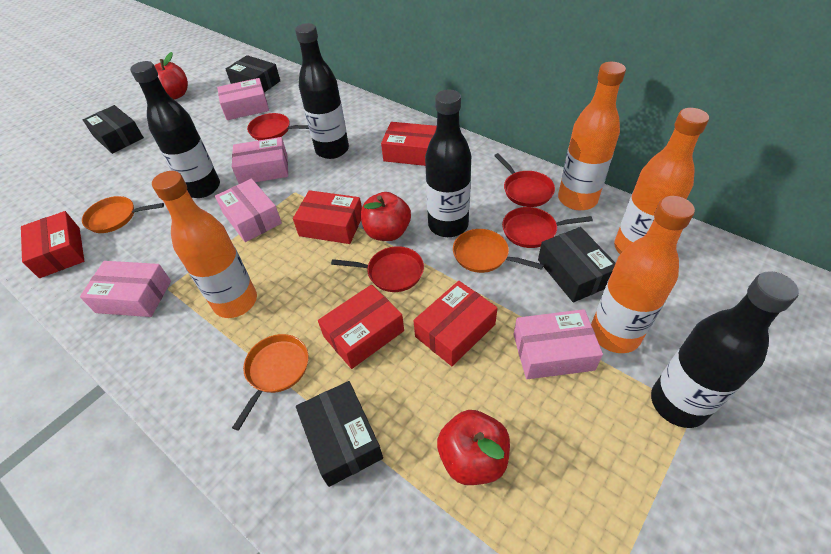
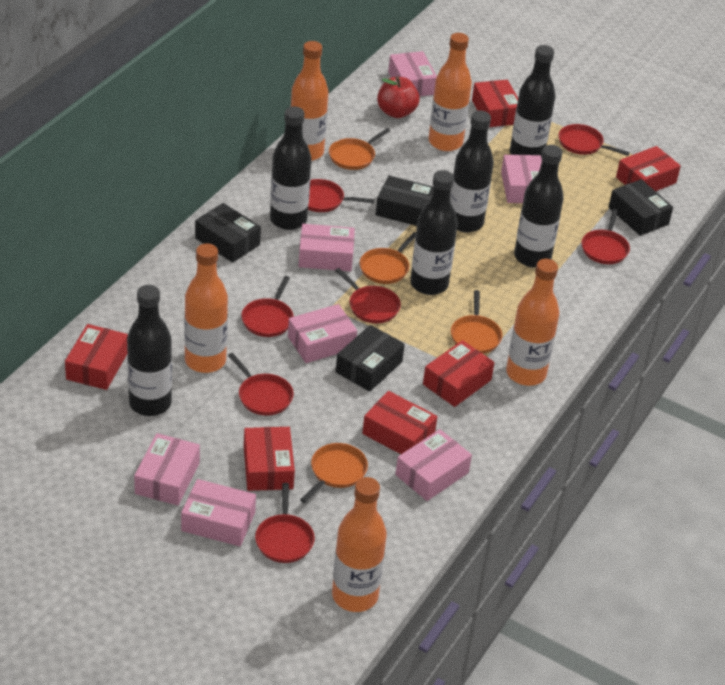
black bottle: 4 -> 6
orange bottle: 4 -> 5
orange pan: 3 -> 4
pink box: 5 -> 7
red apple: 3 -> 1
red box: 5 -> 6
red pan: 4 -> 7

